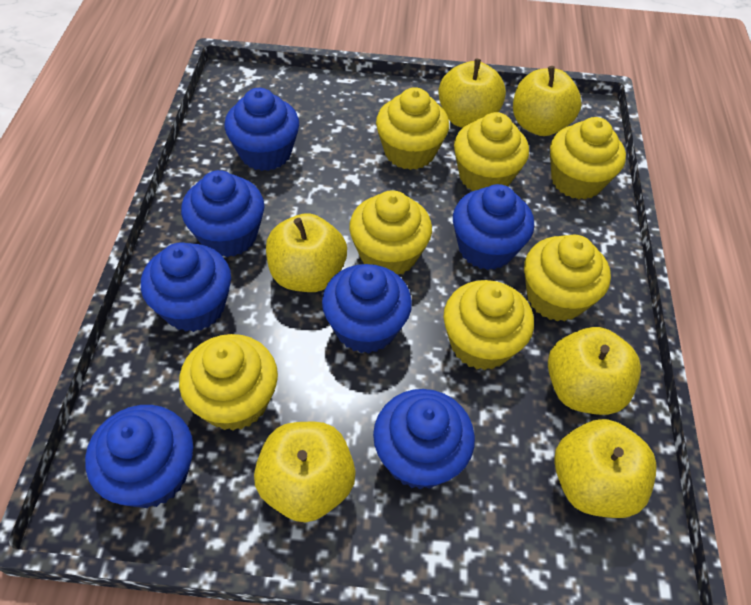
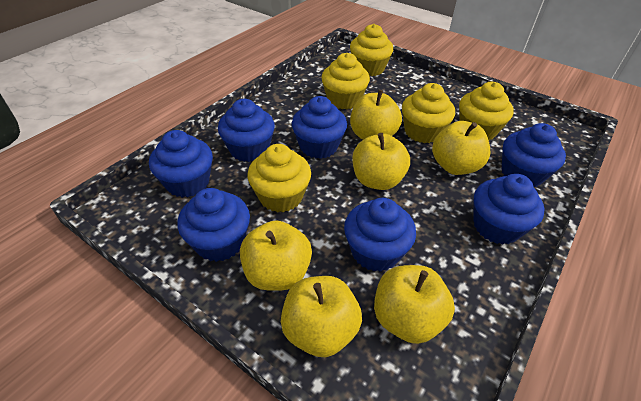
yellow cupcake: 7 -> 5

